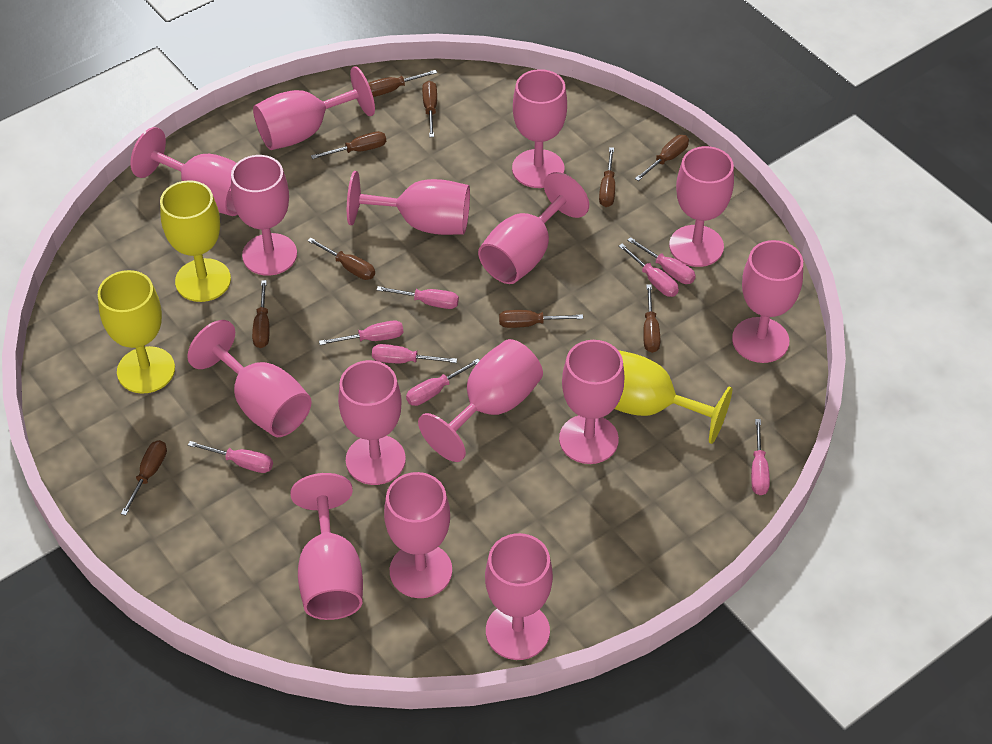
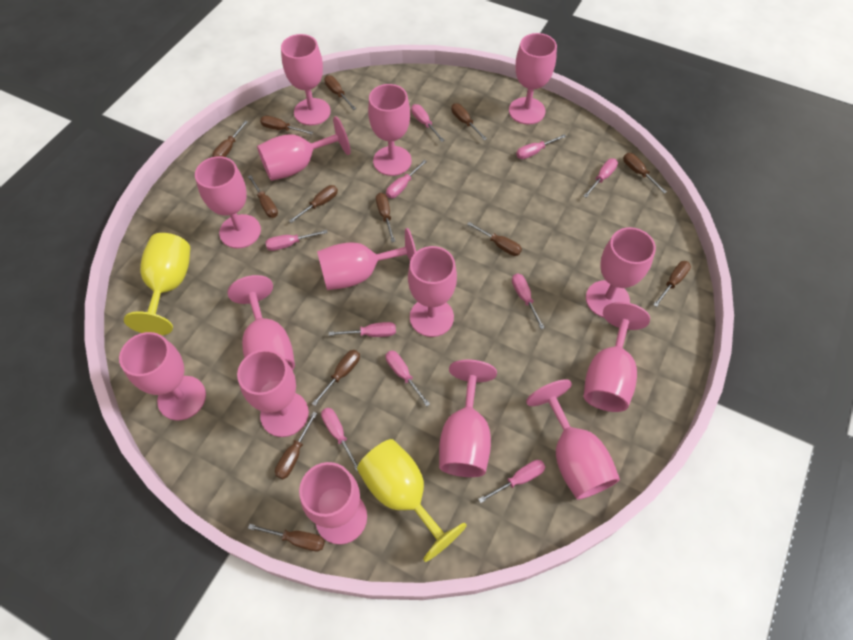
brown screwdriver: 10 -> 13
pink screwdriver: 8 -> 10
yellow goblet: 3 -> 2

